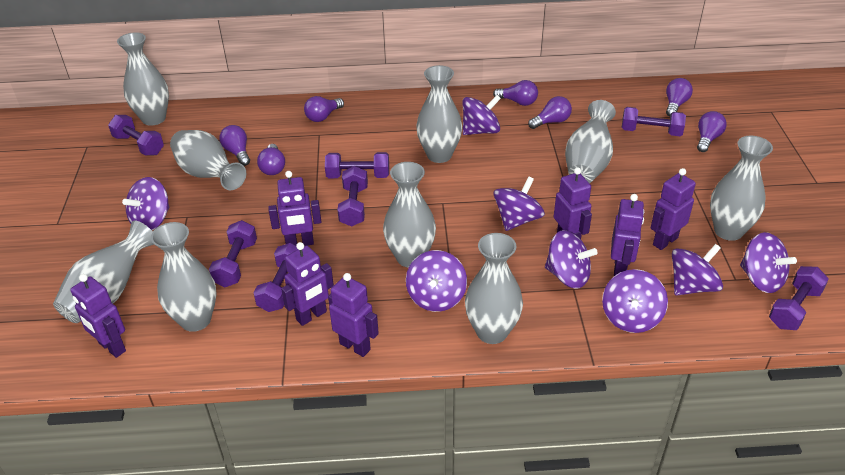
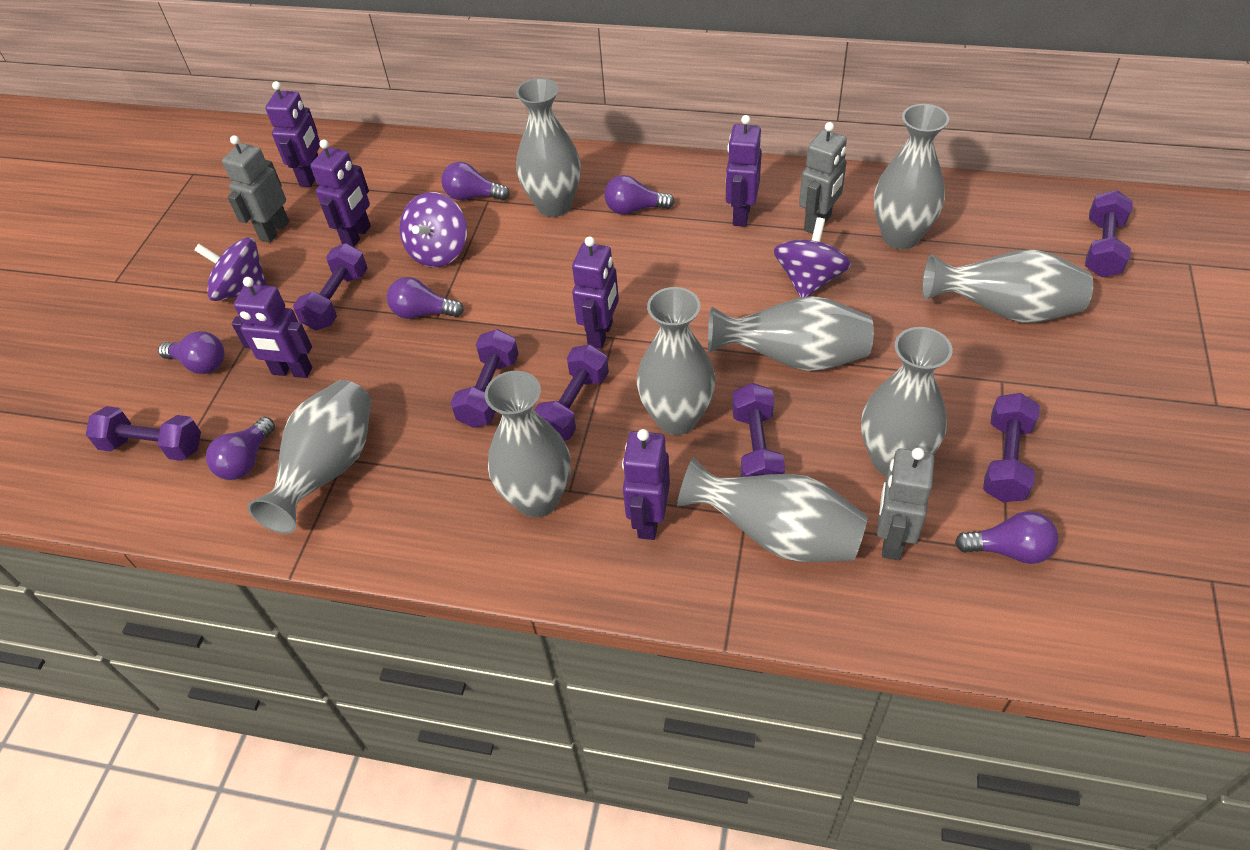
grey robot: 0 -> 3
purple light bulb: 7 -> 6
purple robot: 7 -> 6
purple spinning top: 8 -> 3

